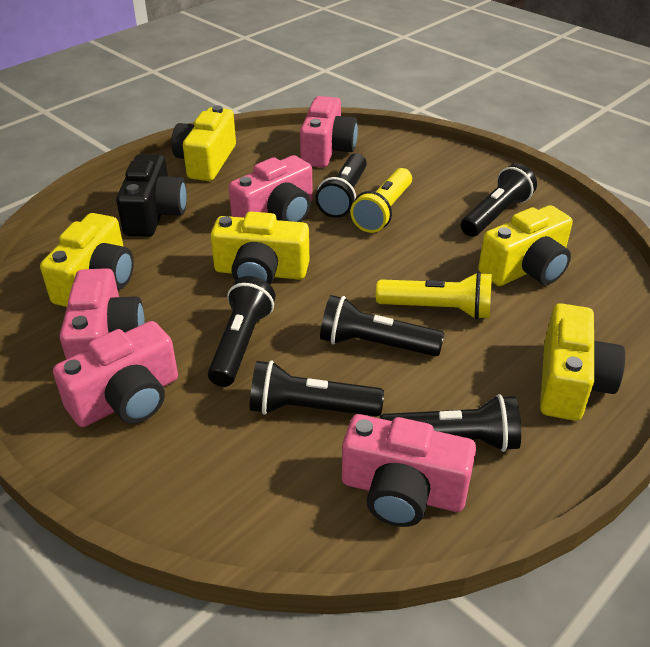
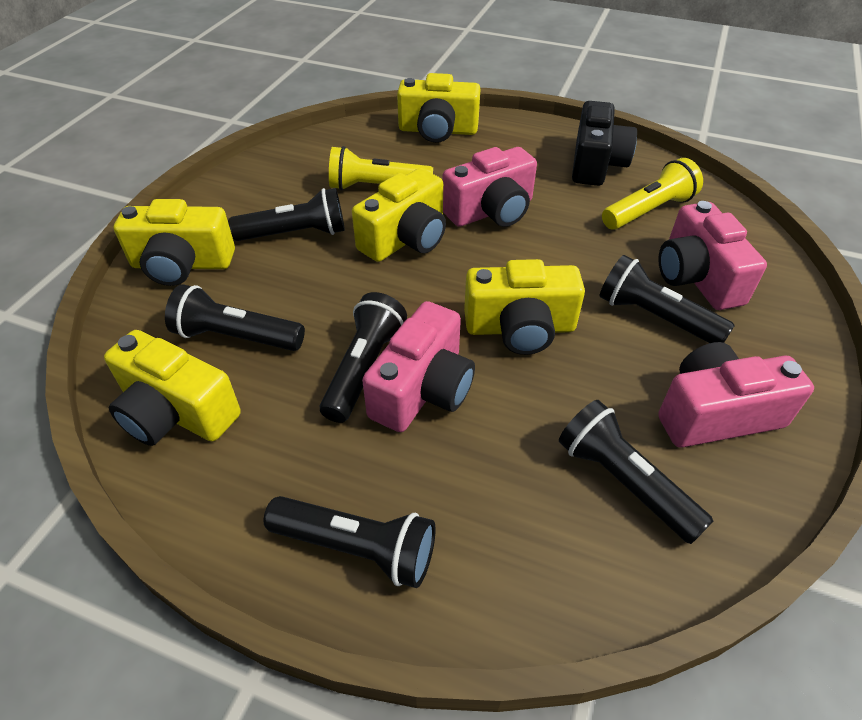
pink camera: 5 -> 4

